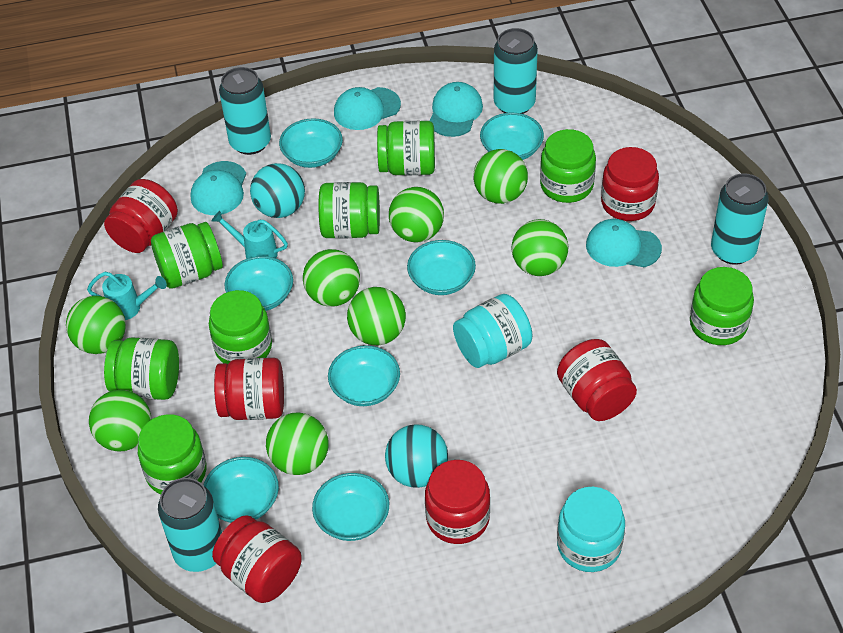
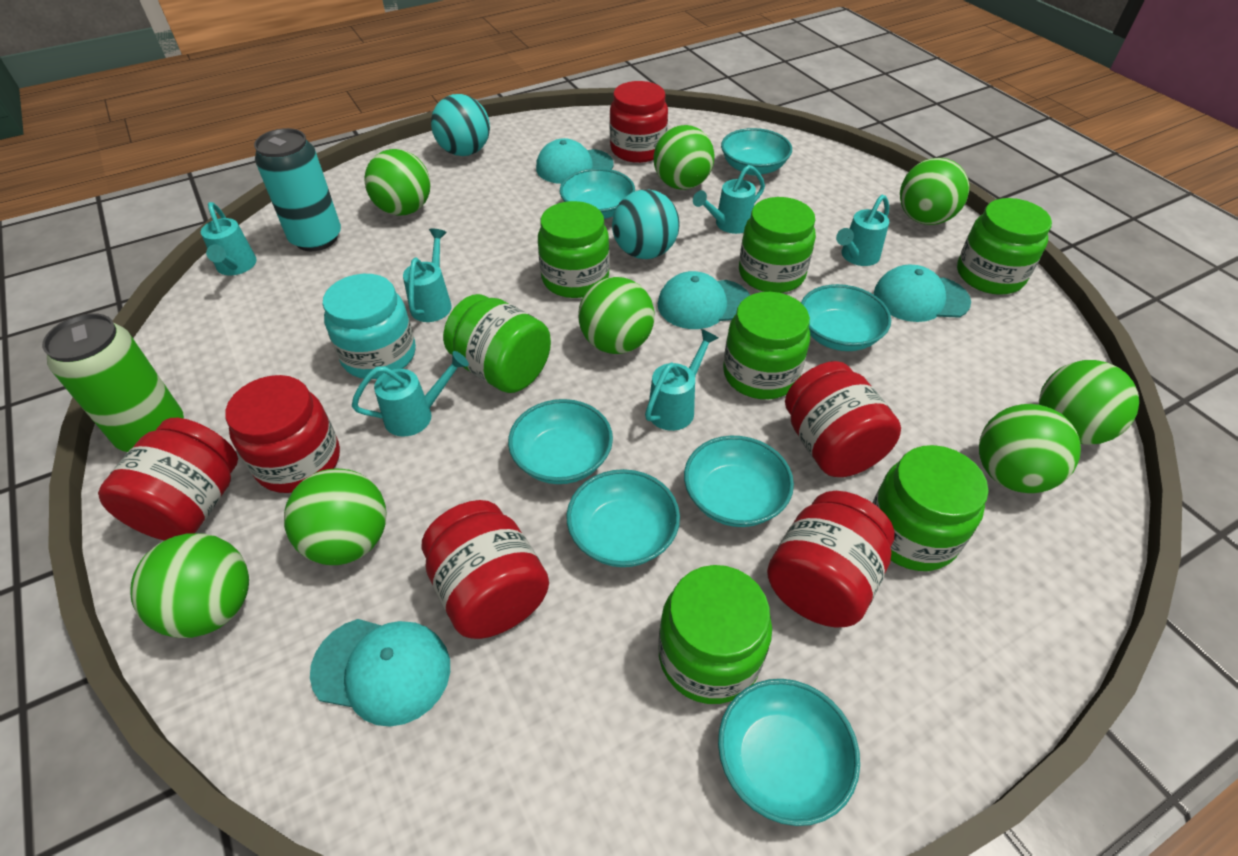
green can: 0 -> 1
green jar: 8 -> 7
turquoise can: 4 -> 1
turquoise jar: 2 -> 1
turquoise watering can: 2 -> 6

